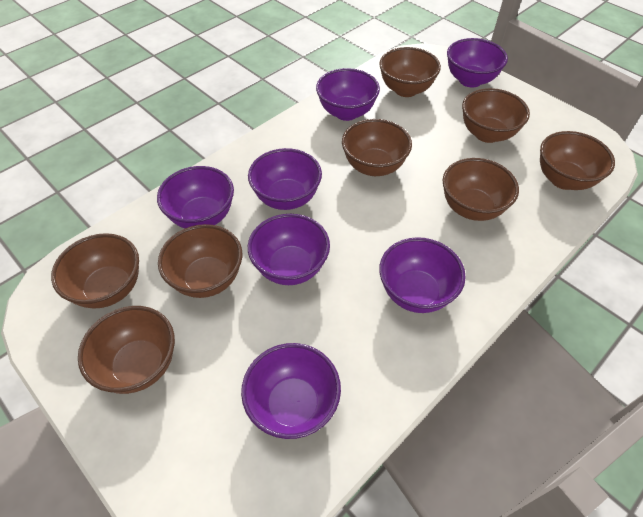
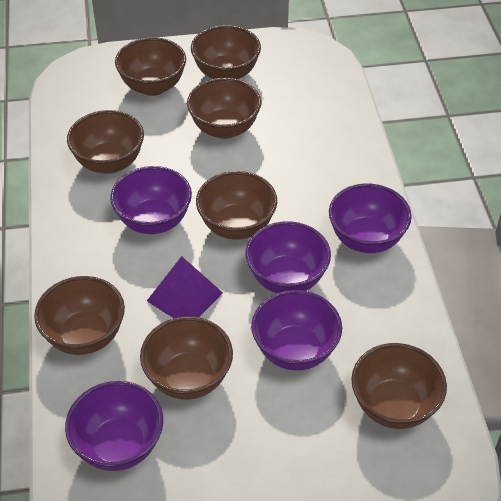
purple bowl: 7 -> 5
purple pyramid: 0 -> 1

